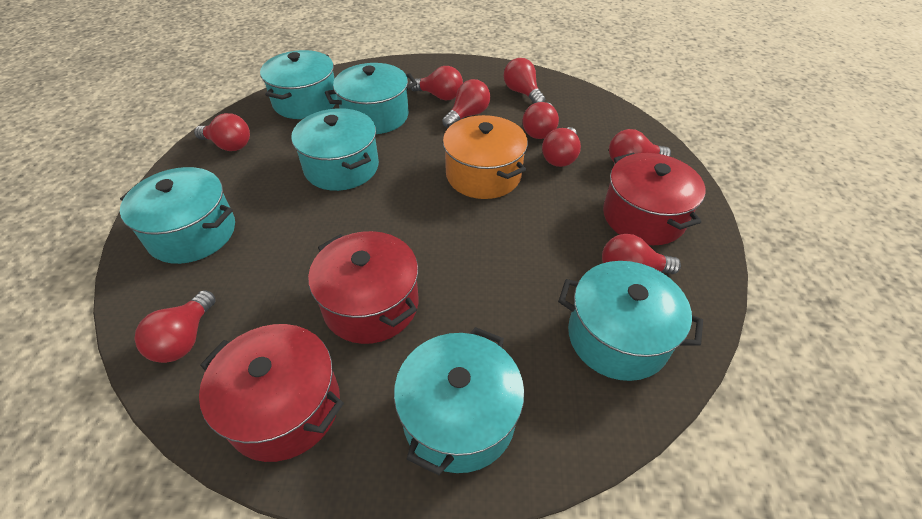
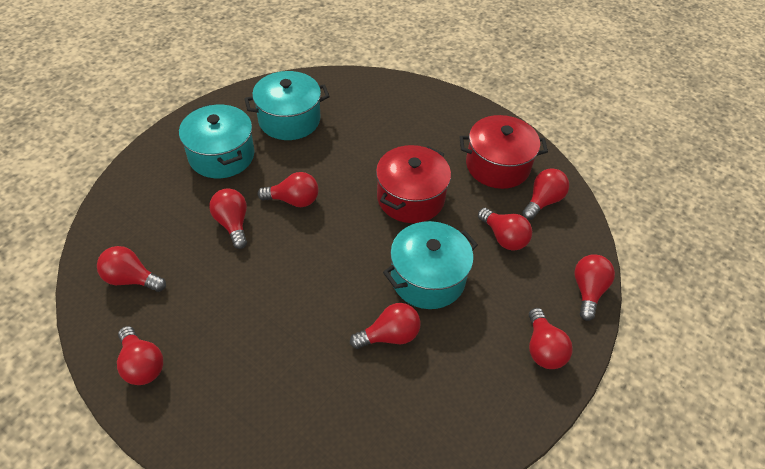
orange pot: 1 -> 0
red pot: 3 -> 2
turquoise pot: 6 -> 3

